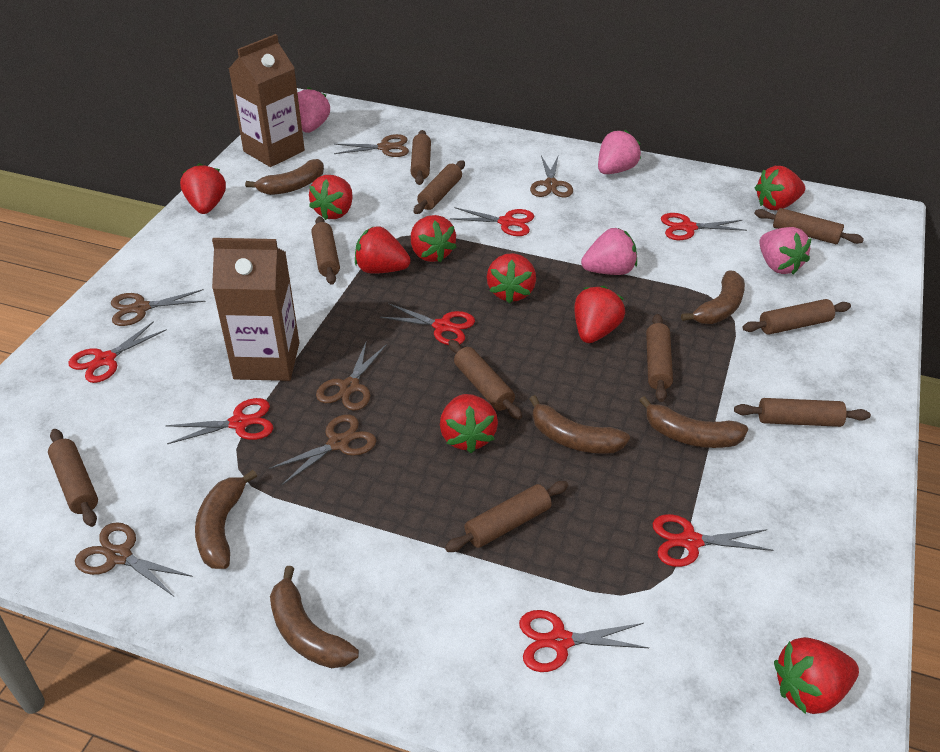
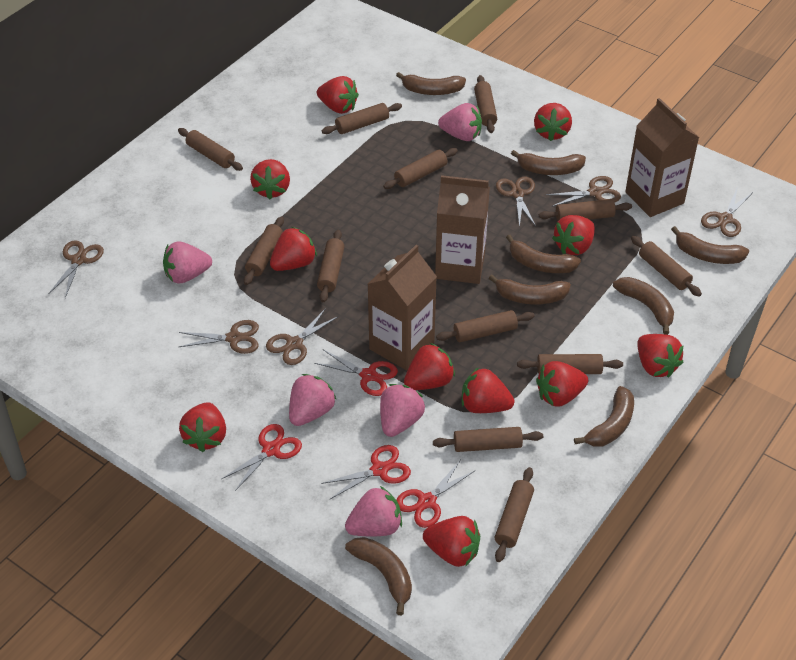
brown banana: 6 -> 8
brown carton: 2 -> 3
brown rolling pin: 10 -> 12
pink strawberry: 4 -> 5
red scissors: 7 -> 4
red strawberry: 9 -> 11

